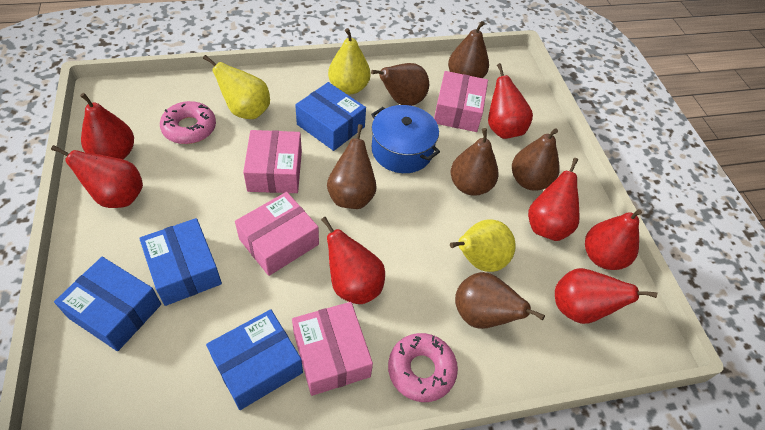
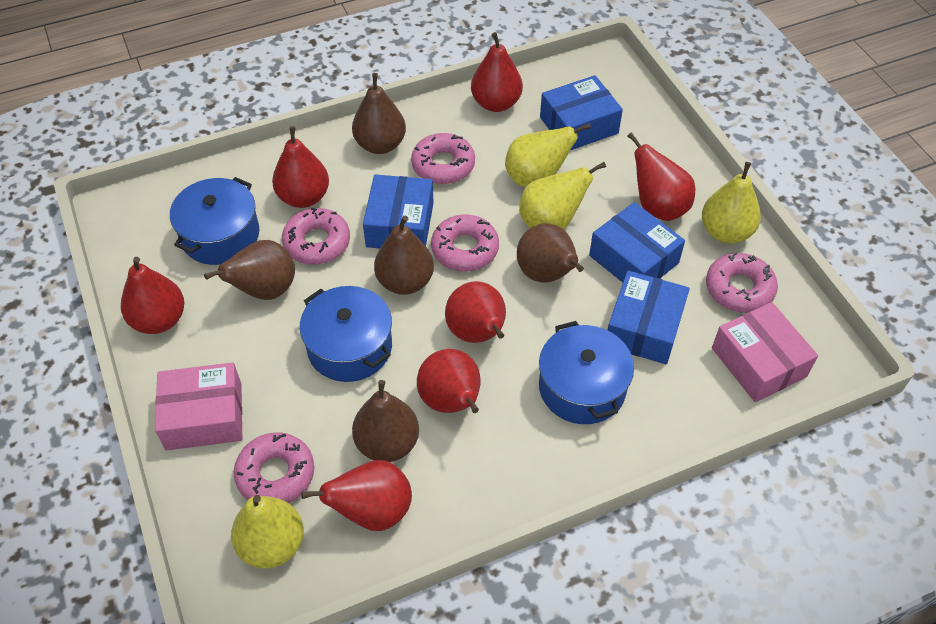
blue pot: 1 -> 3
brown pear: 6 -> 5
pink box: 4 -> 2
pink donut: 2 -> 5
yellow pear: 3 -> 4

